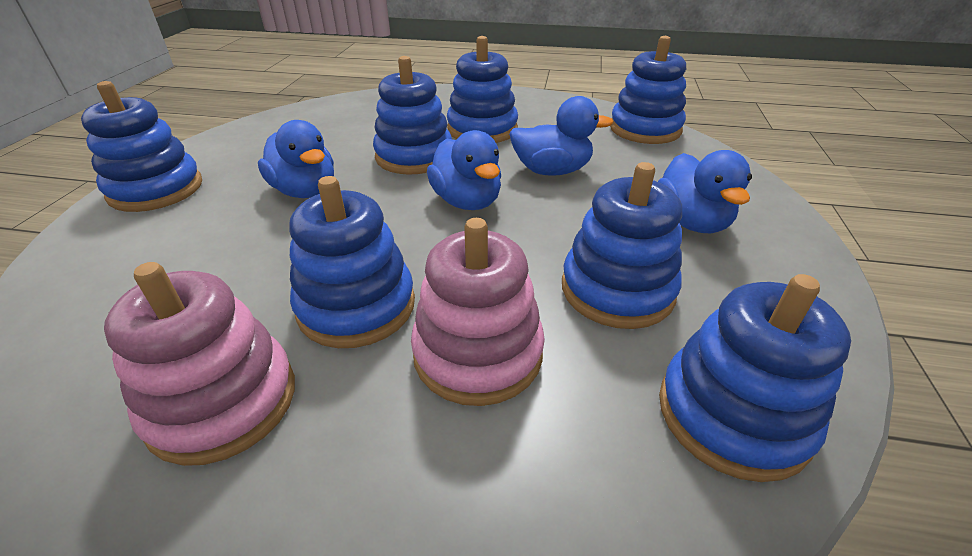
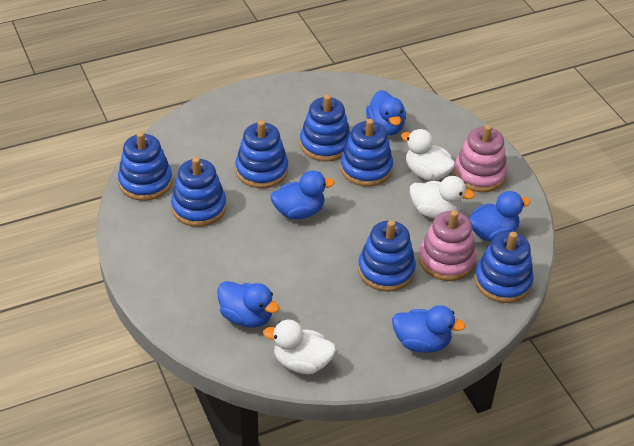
blue duck: 4 -> 5
white duck: 0 -> 3

